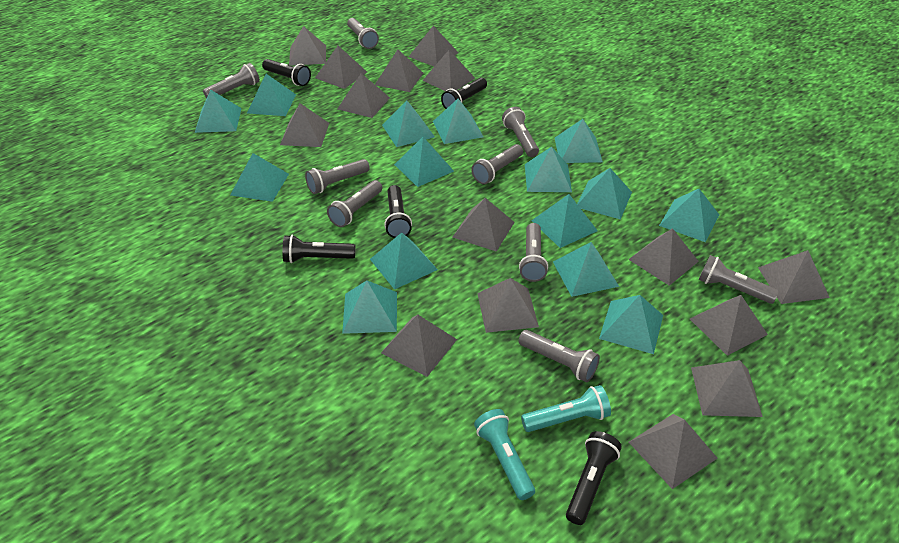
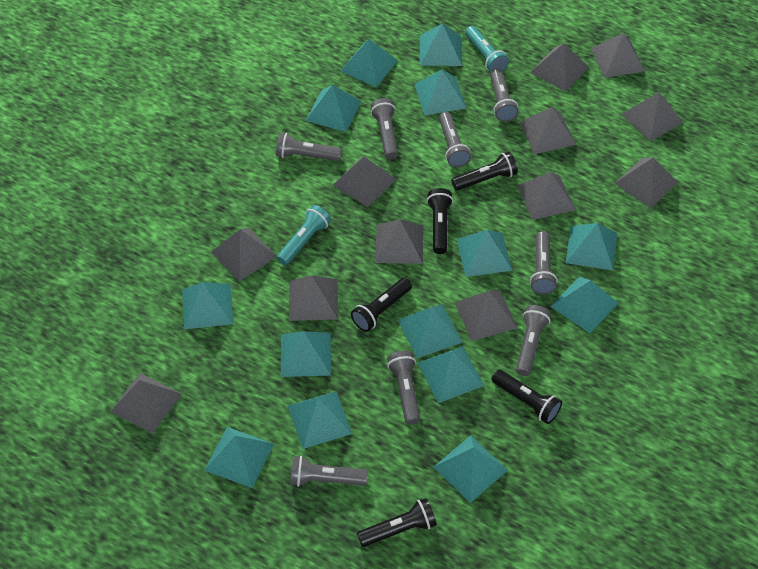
grey flashlight: 9 -> 8
grey pyramid: 15 -> 12
turquoise pyramid: 15 -> 14

